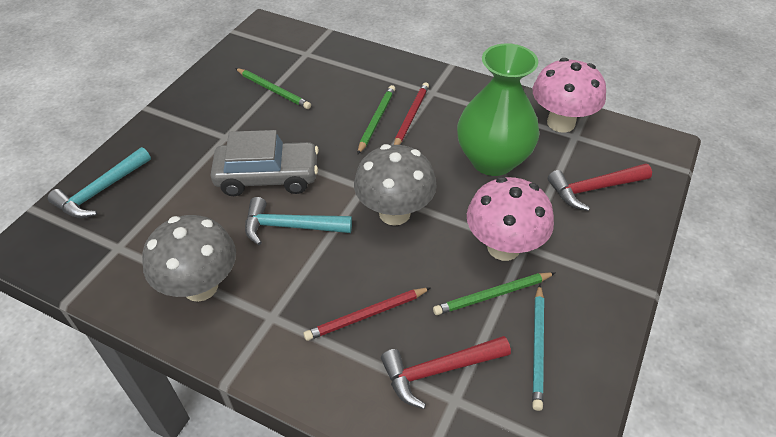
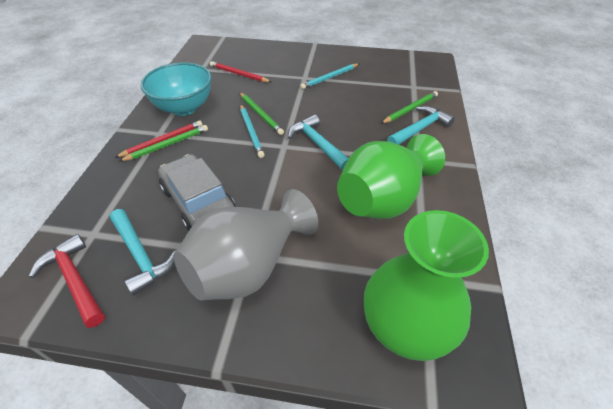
green vase: 1 -> 2
grey mushroom: 2 -> 0
grey vase: 0 -> 1
pink mushroom: 2 -> 0
red hammer: 2 -> 1
turquoise bowl: 0 -> 1
turquoise hammer: 2 -> 3
turquoise pencil: 1 -> 2

